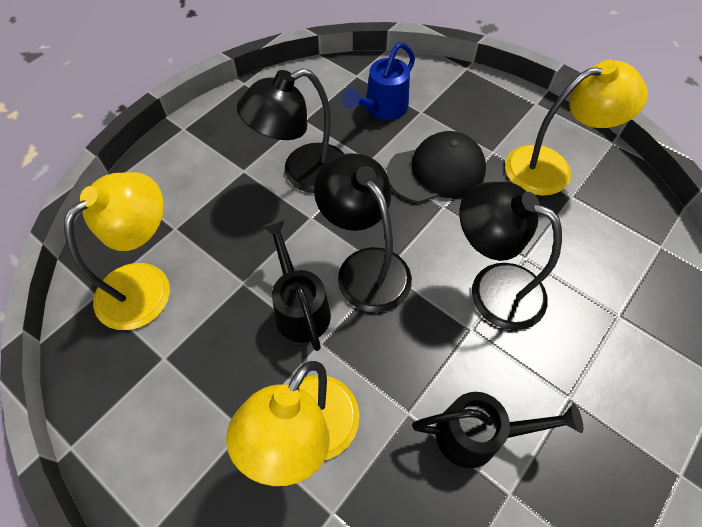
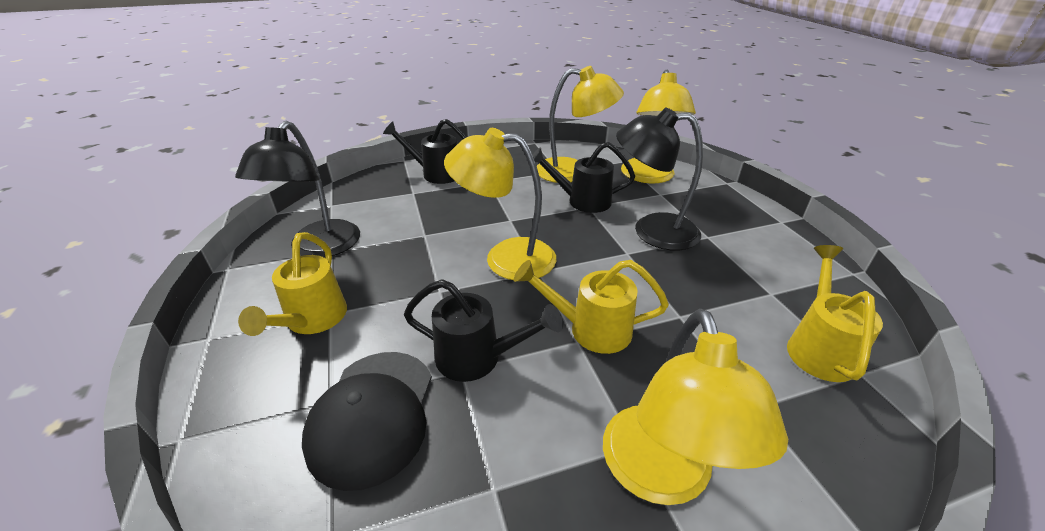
black lamp: 3 -> 2
black watering can: 2 -> 3
blue watering can: 1 -> 0
yellow lamp: 3 -> 4
yellow watering can: 0 -> 3

